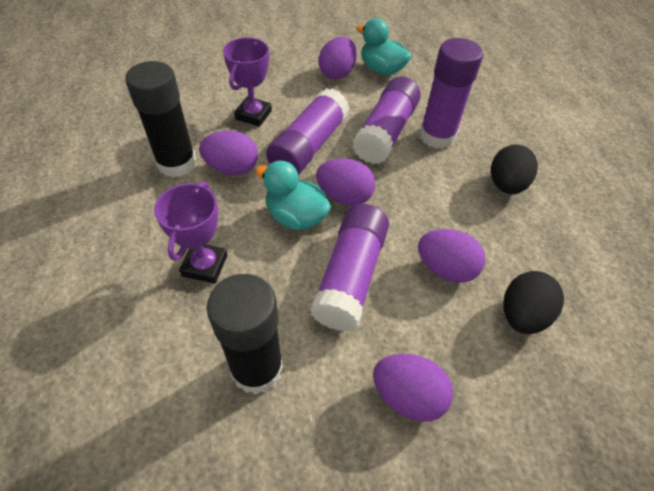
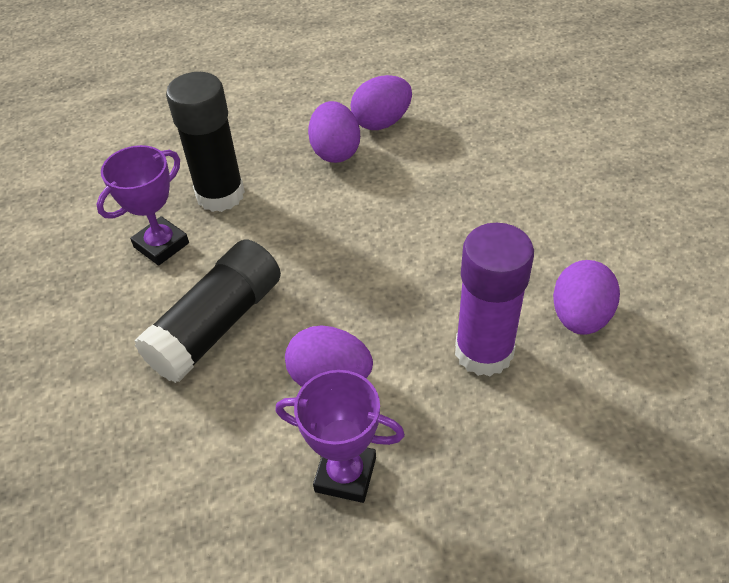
black egg: 2 -> 0
purple egg: 5 -> 4
purple glue stick: 4 -> 1
turquoise duck: 2 -> 0

